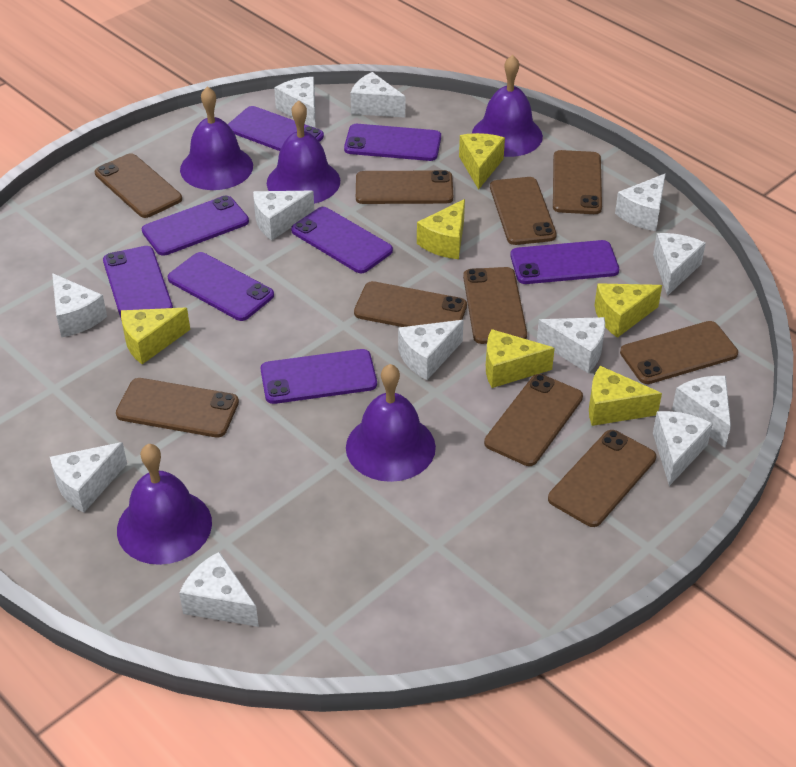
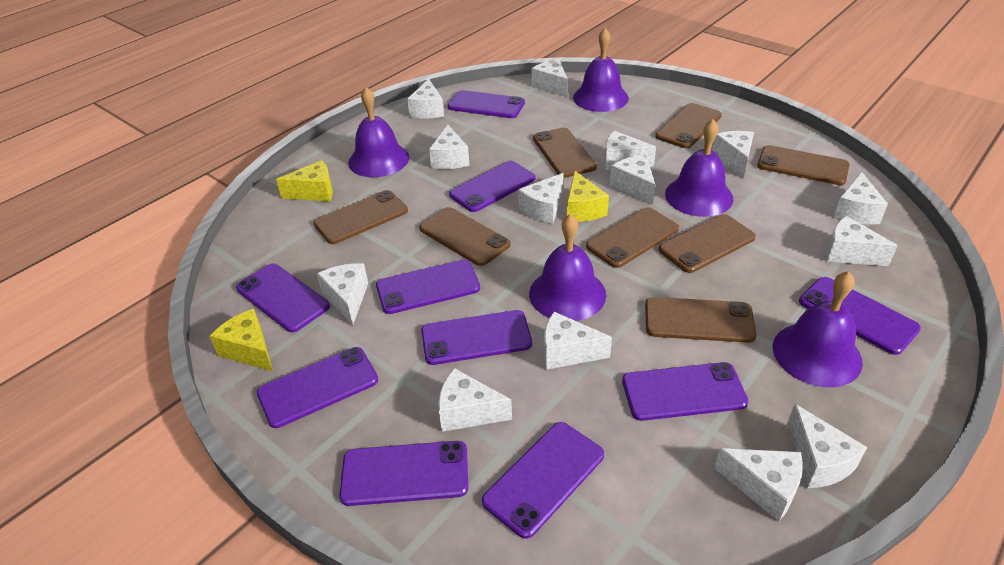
brown phone: 10 -> 8
purple phone: 8 -> 10
white cheese: 12 -> 14
yellow cheese: 6 -> 3

